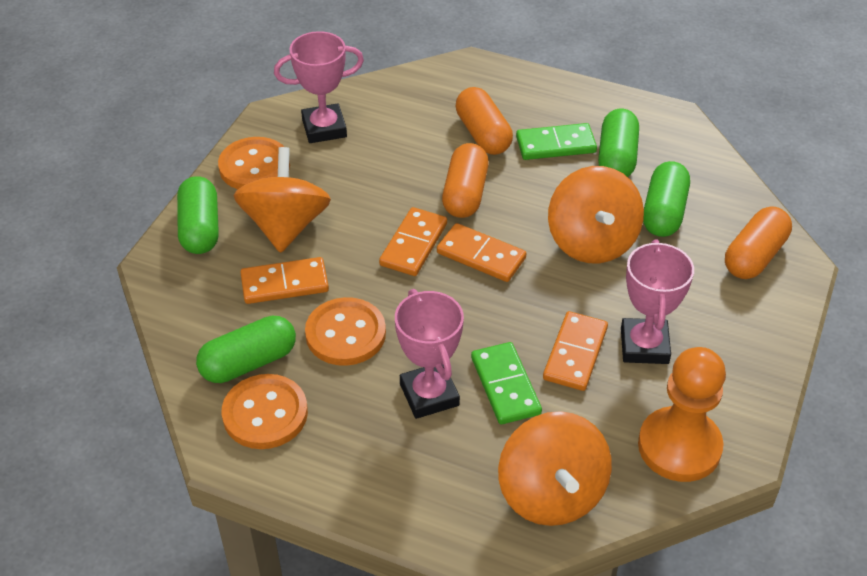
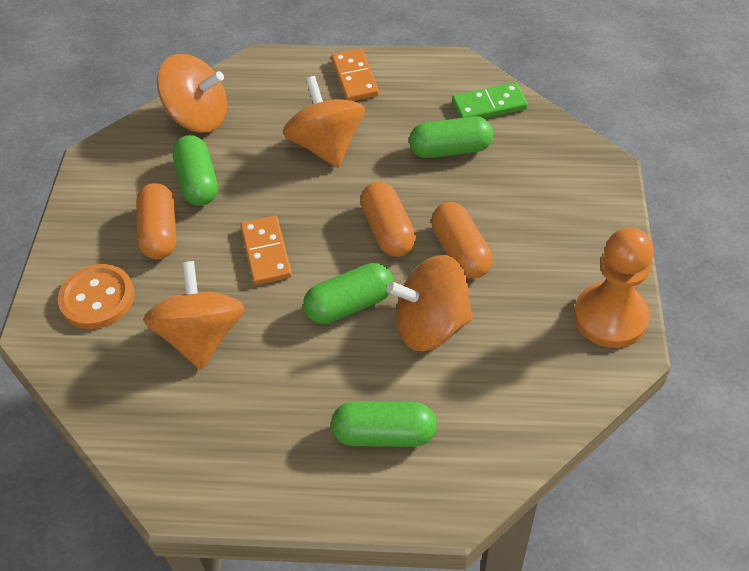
green domino: 2 -> 1
orange button: 3 -> 1
orange domino: 4 -> 2
orange spinning top: 3 -> 4
pink trophy: 3 -> 0

